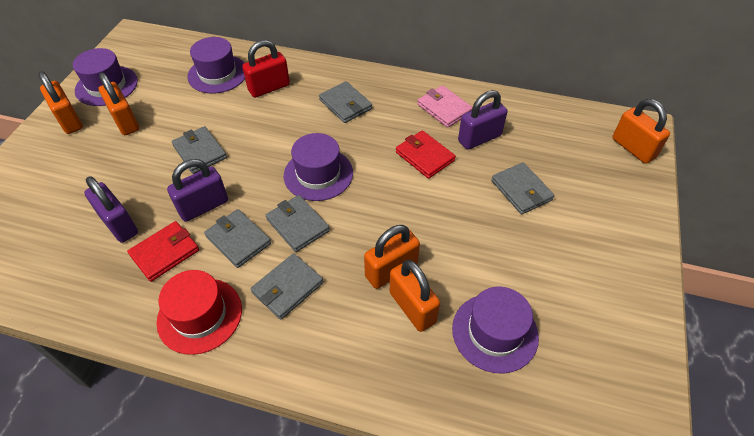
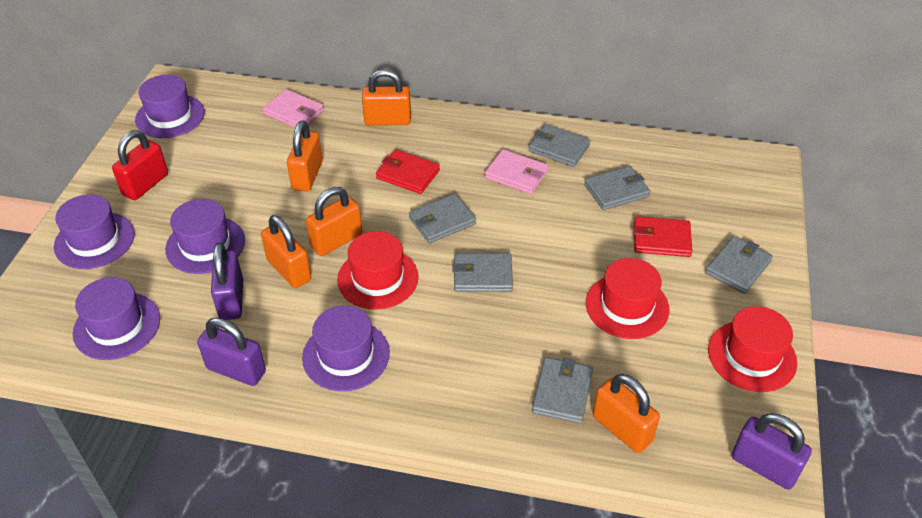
pink wallet: 1 -> 2
purple hat: 4 -> 5
red hat: 1 -> 3

